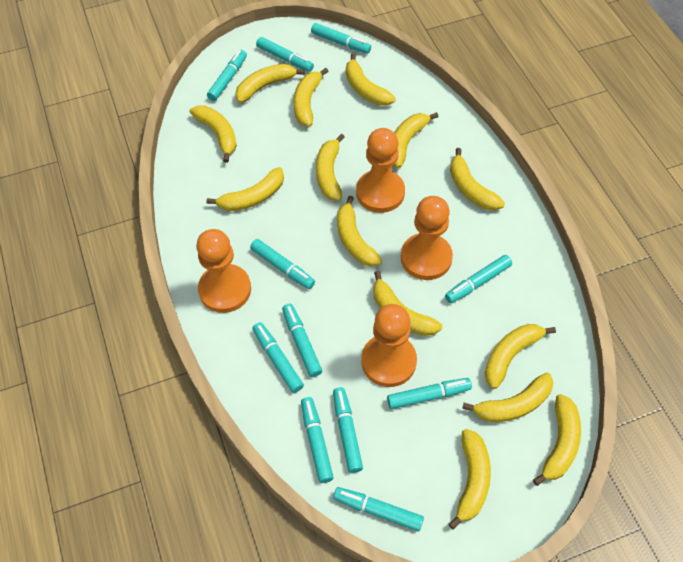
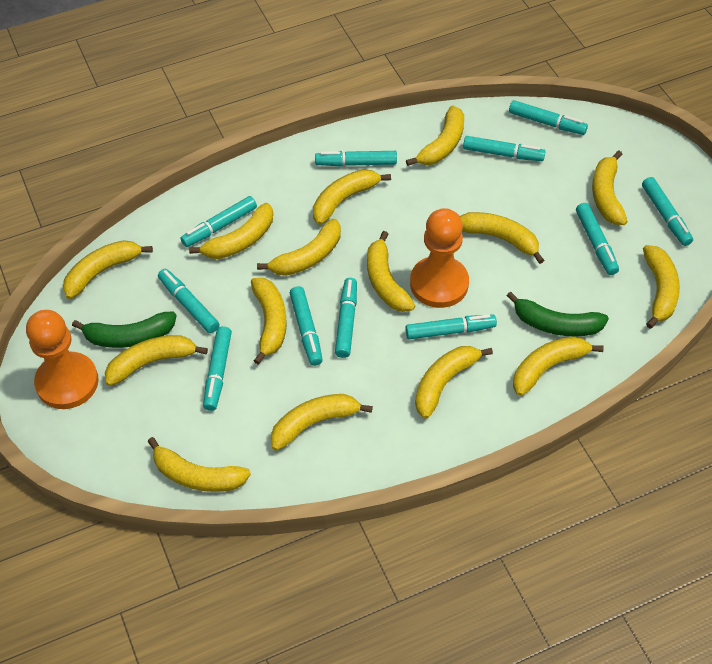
green banana: 0 -> 2
orange pawn: 4 -> 2
yellow banana: 14 -> 15

